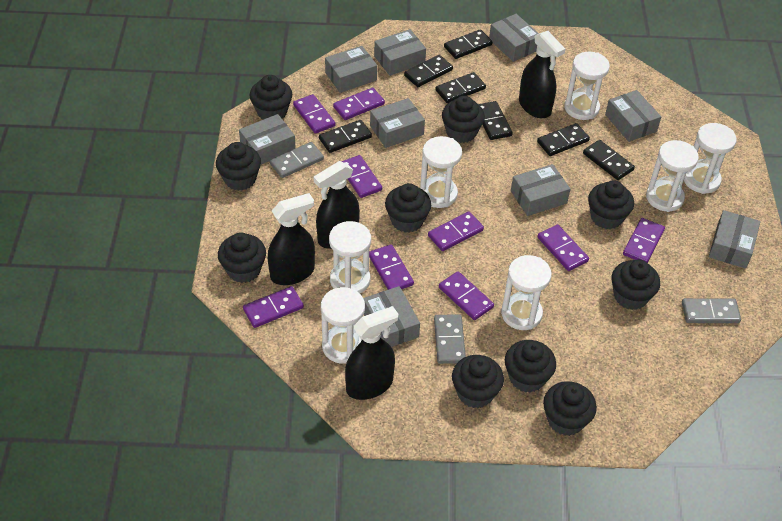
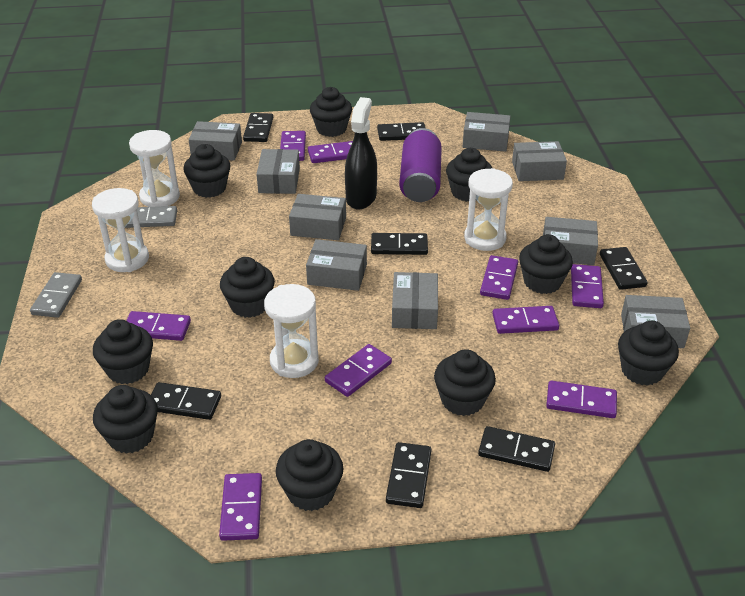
black spray bottle: 4 -> 1
grey domino: 3 -> 2
purple can: 0 -> 1
white hourglass: 7 -> 4

